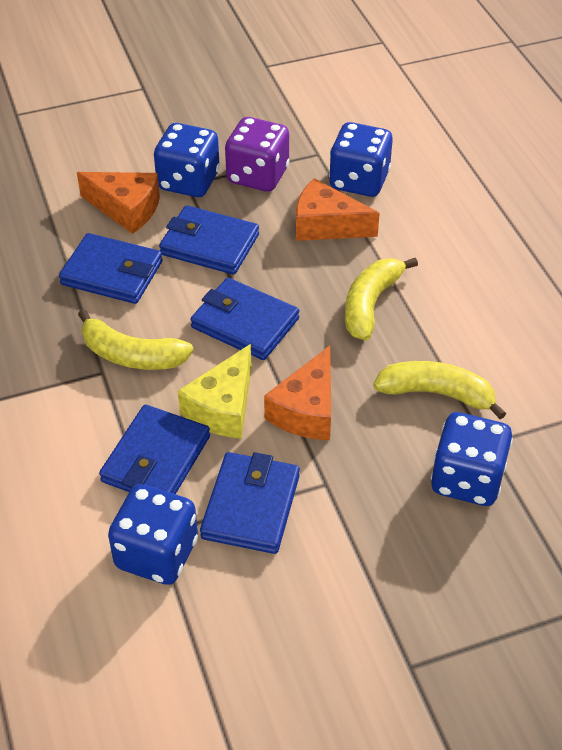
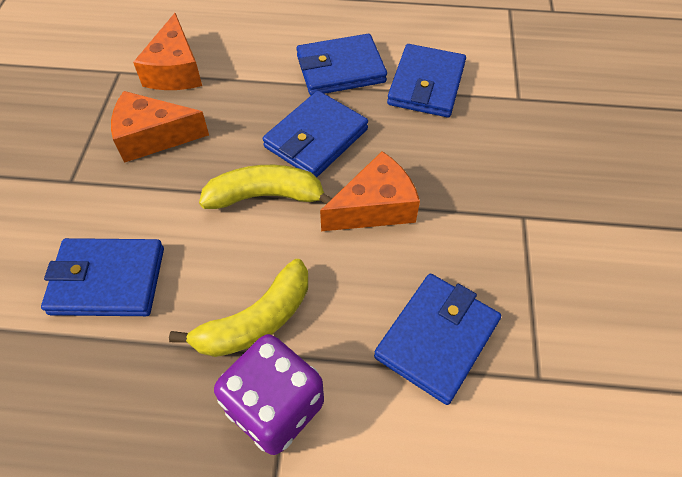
blue dice: 4 -> 0
yellow banana: 3 -> 2
yellow cheese: 1 -> 0

